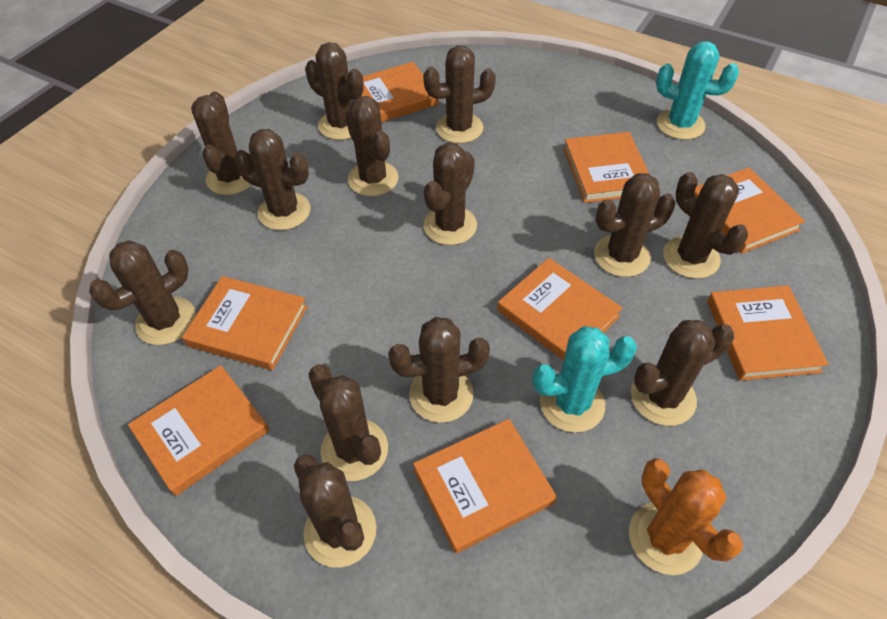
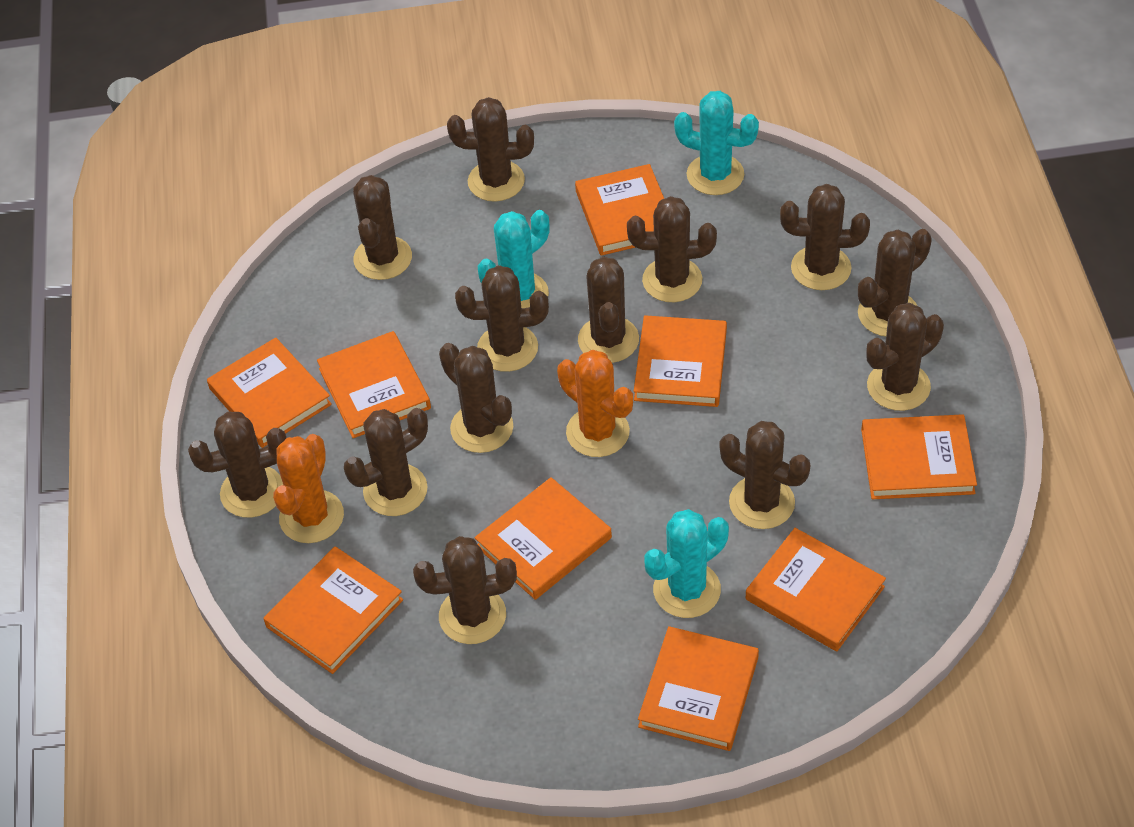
orange book: 8 -> 9
orange cactus: 1 -> 2
turquoise cactus: 2 -> 3

